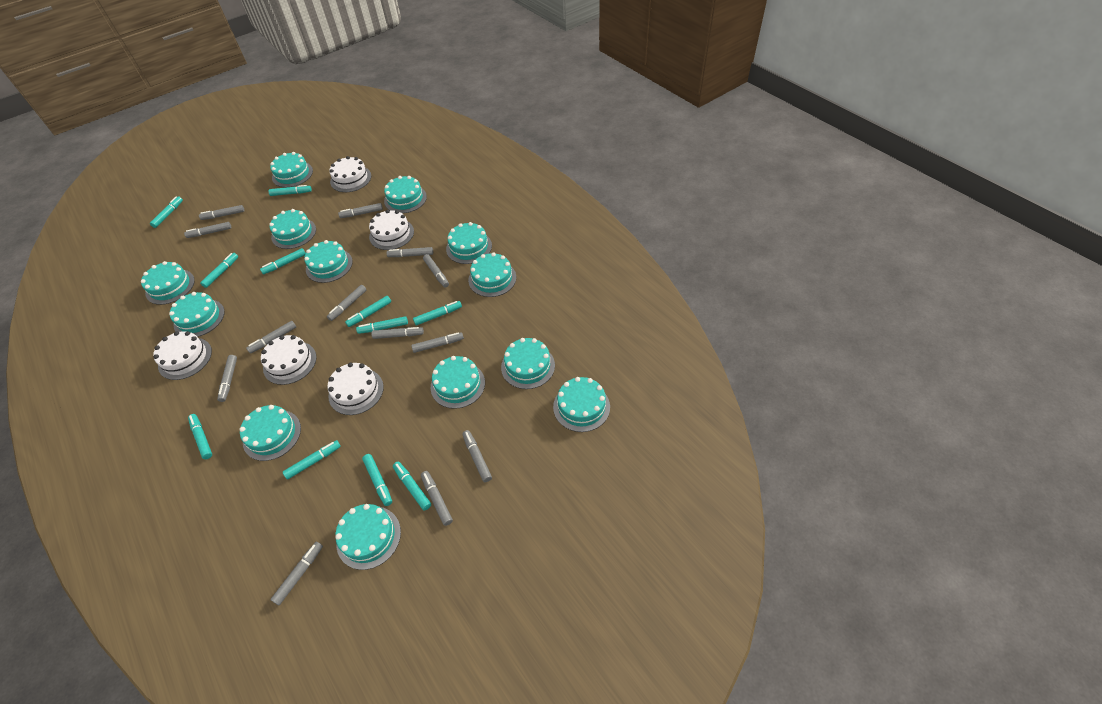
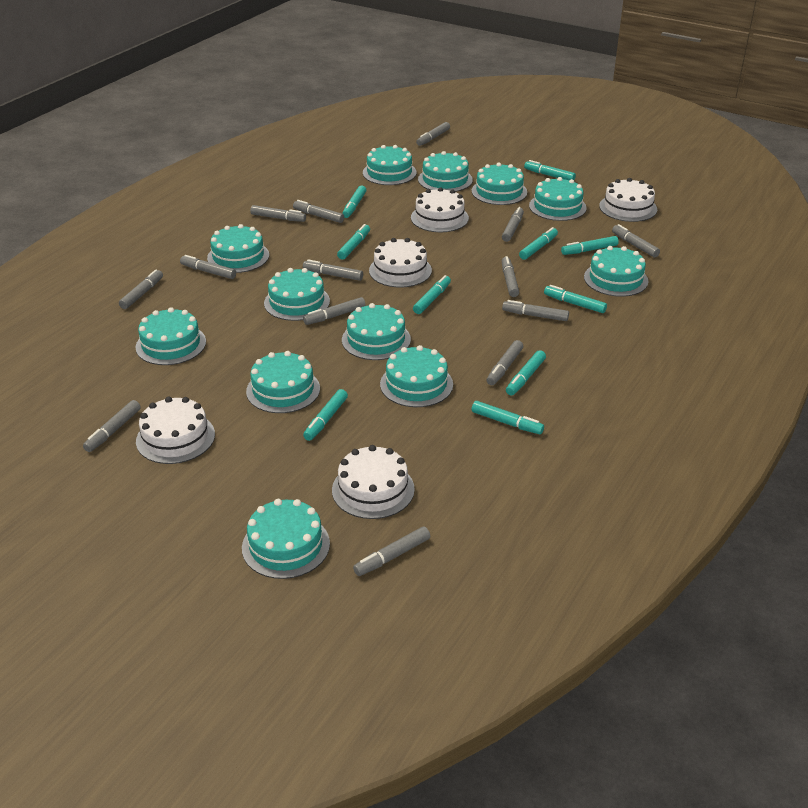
grey marker: 13 -> 14
turquoise cake: 13 -> 12
turquoise marker: 11 -> 10

